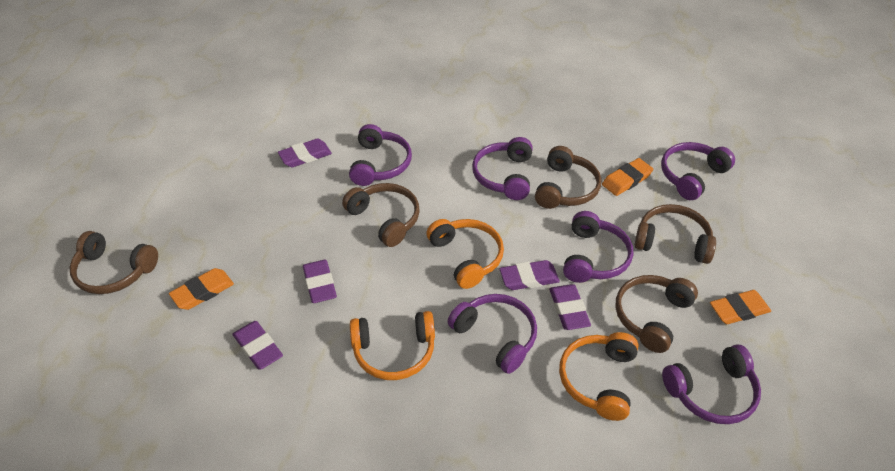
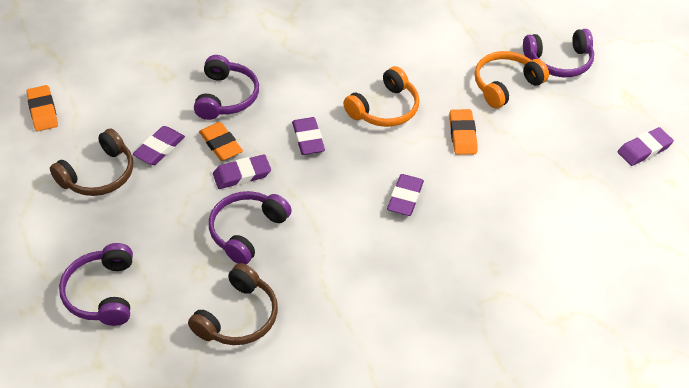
brown headphones: 5 -> 2
orange headphones: 3 -> 2
purple headphones: 6 -> 4

